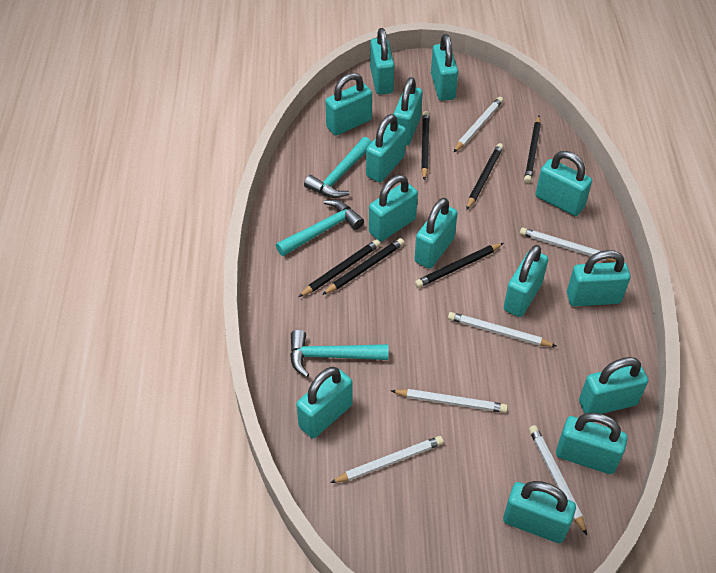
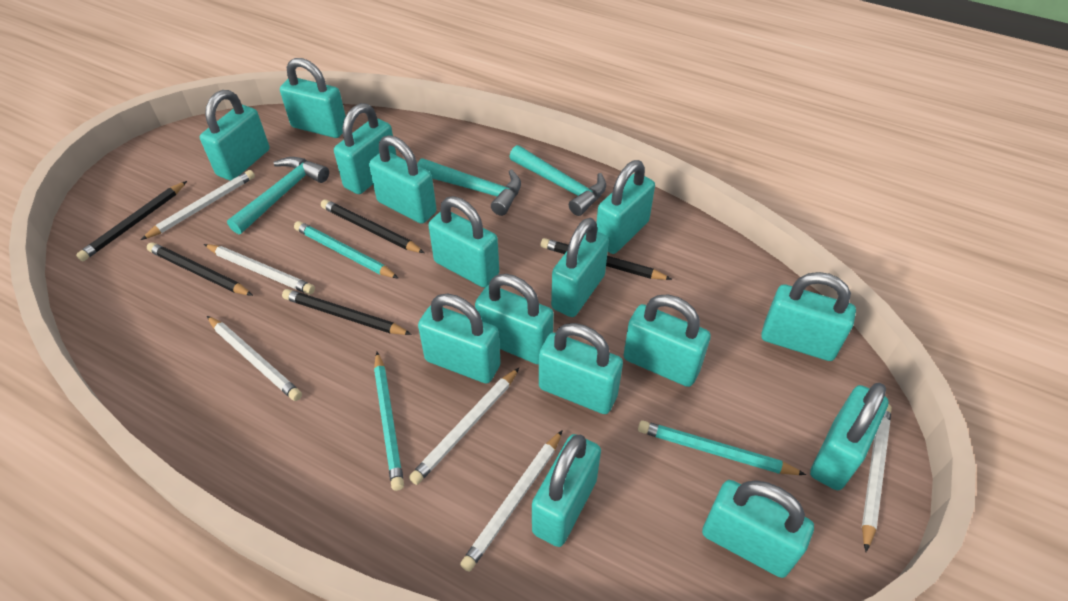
black pencil: 6 -> 5
turquoise padlock: 14 -> 15
turquoise pencil: 0 -> 3

